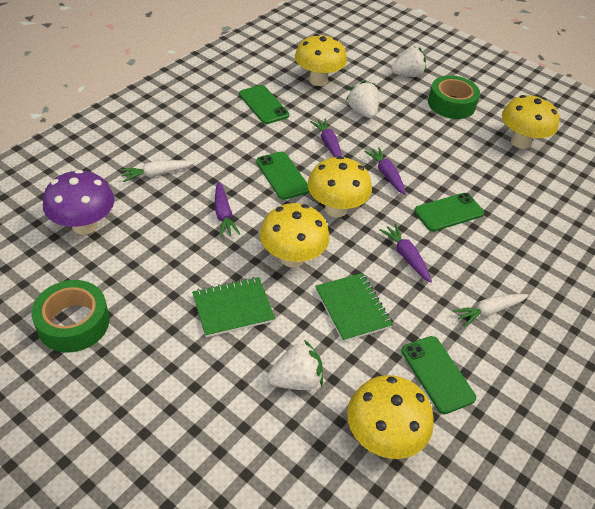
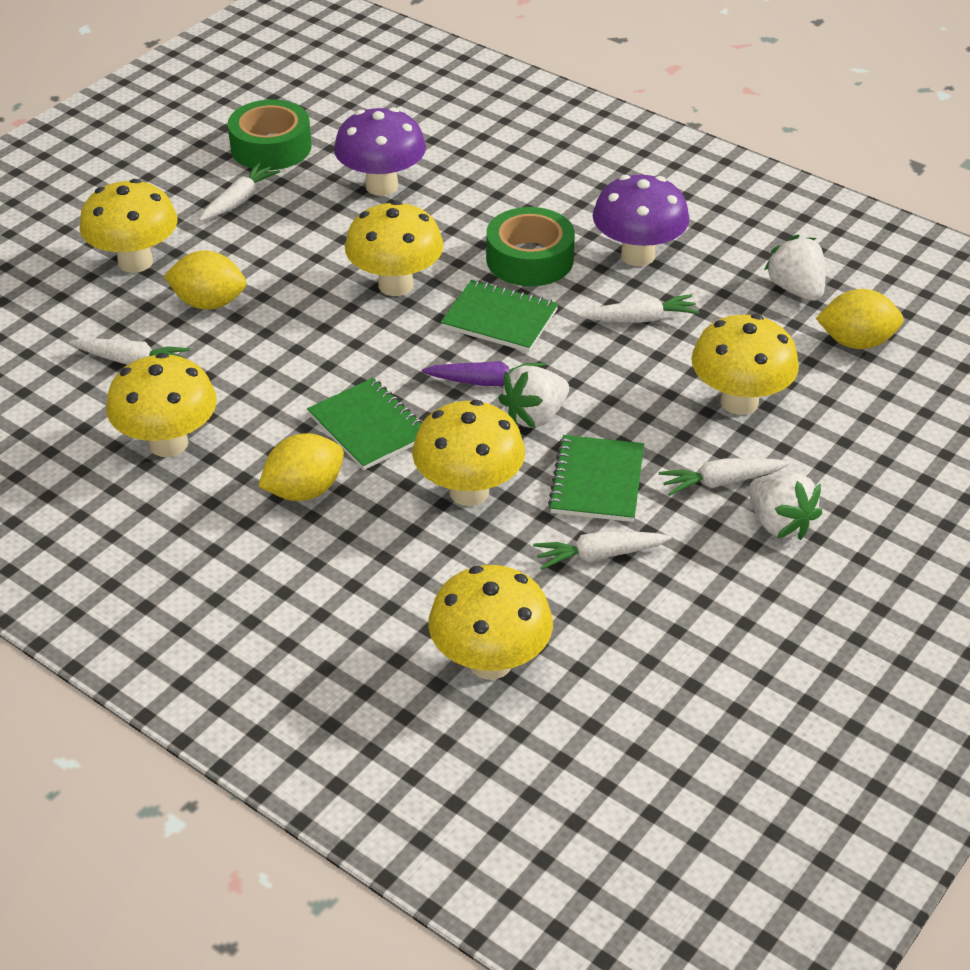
green notebook: 2 -> 3
green phone: 4 -> 0
purple carrot: 4 -> 1
purple mushroom: 1 -> 2
white carrot: 2 -> 5
yellow lemon: 0 -> 3
yellow mushroom: 5 -> 6

